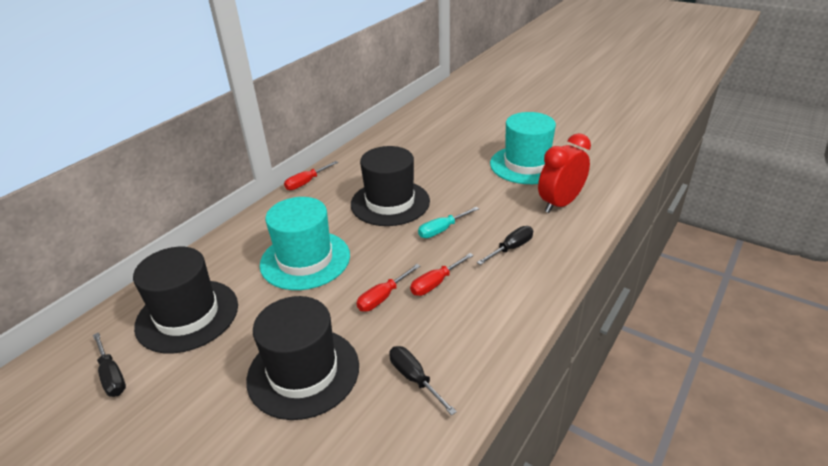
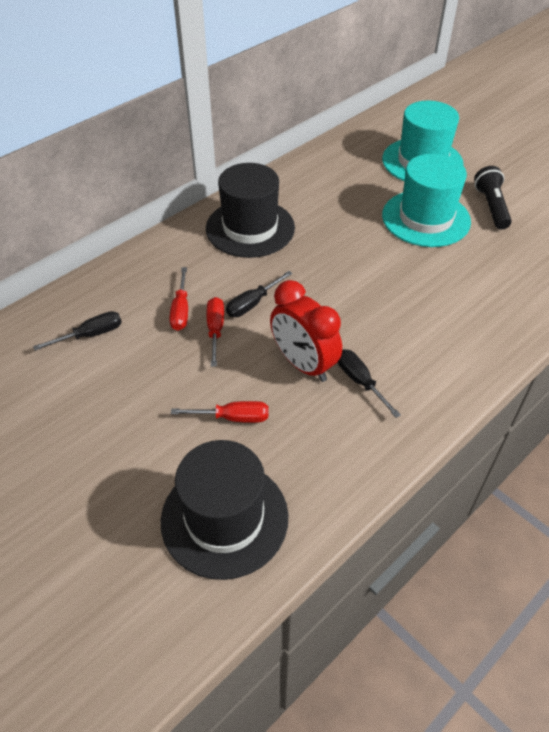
black flashlight: 0 -> 1
black hat: 3 -> 2
turquoise screwdriver: 1 -> 0

